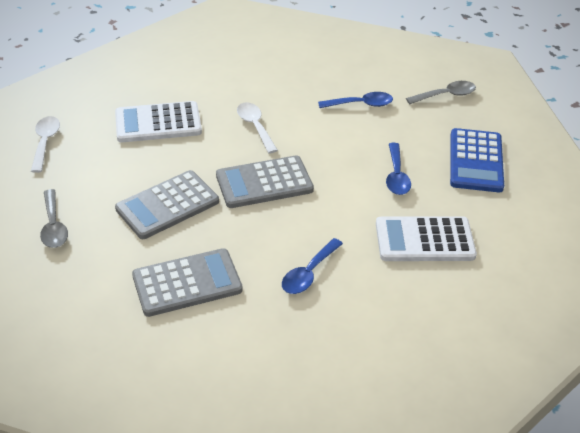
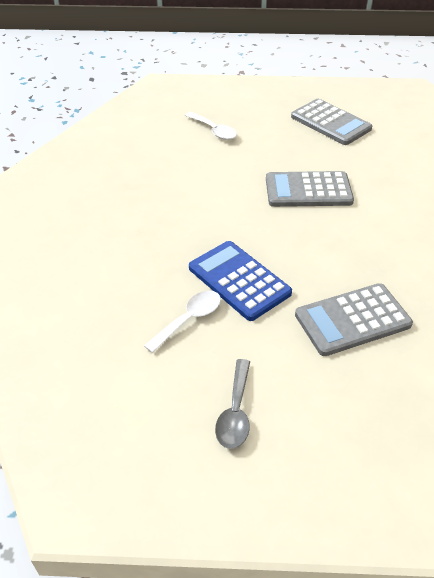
blue spoon: 3 -> 0
grey spoon: 2 -> 1
white calculator: 2 -> 0

